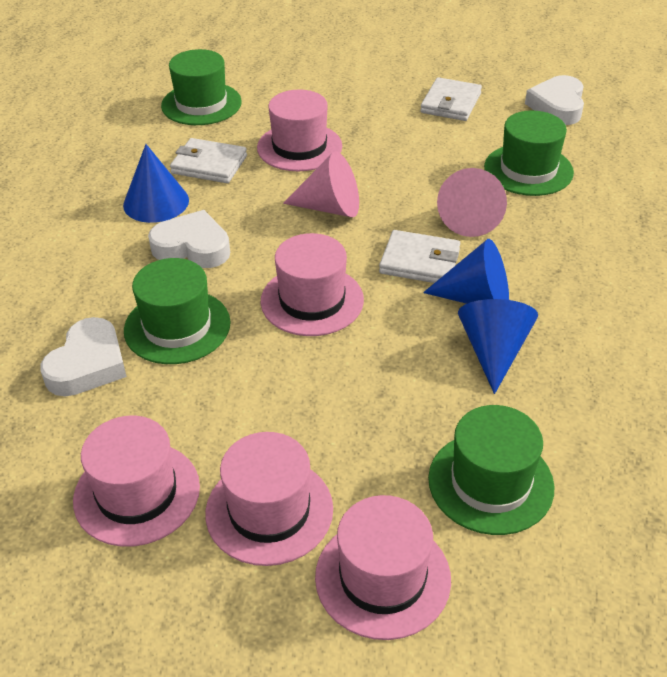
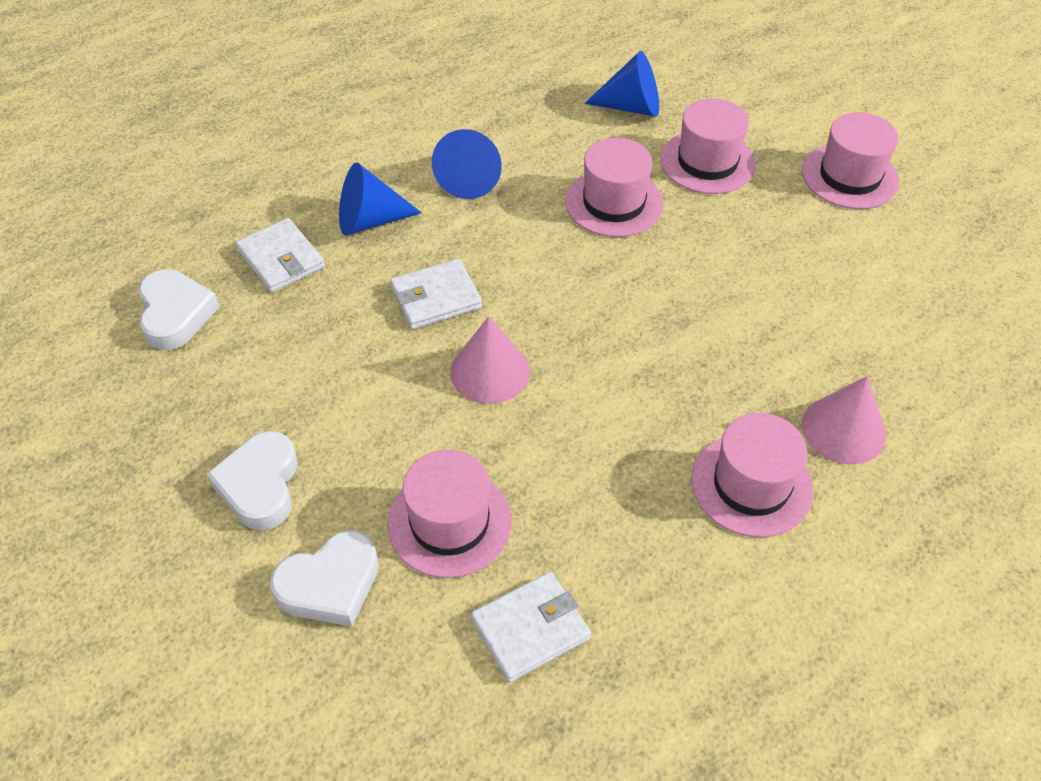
green hat: 4 -> 0

